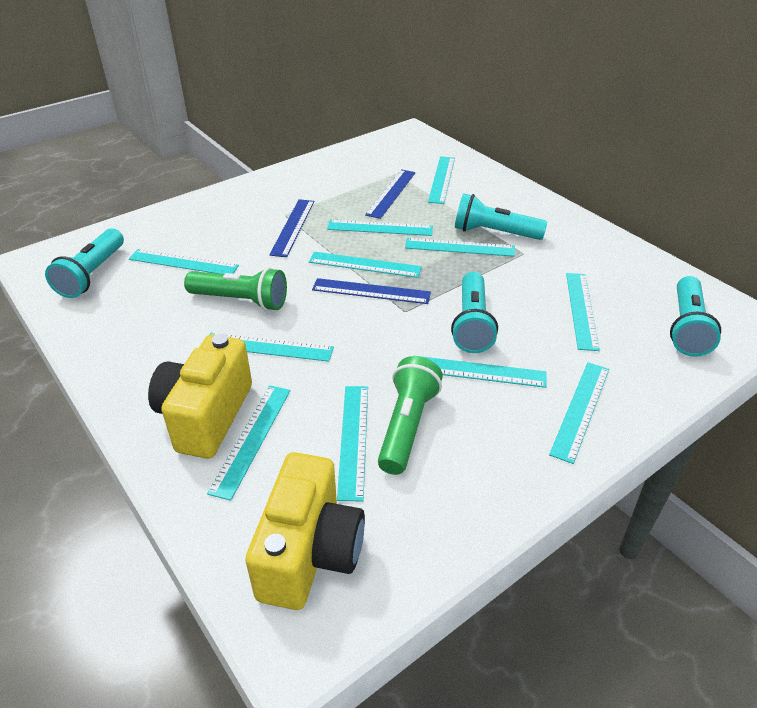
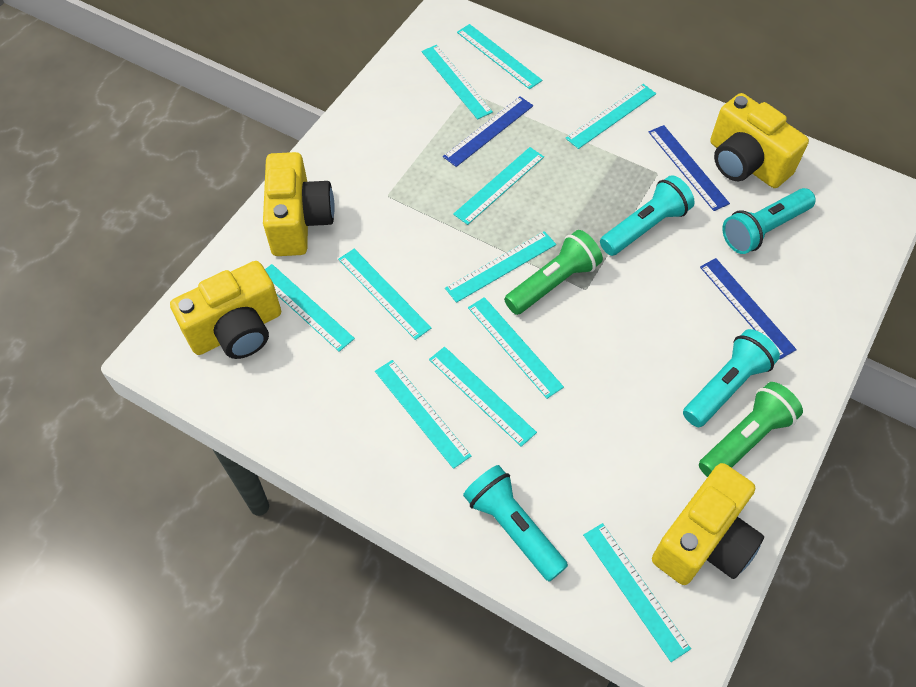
yellow camera: 2 -> 4

